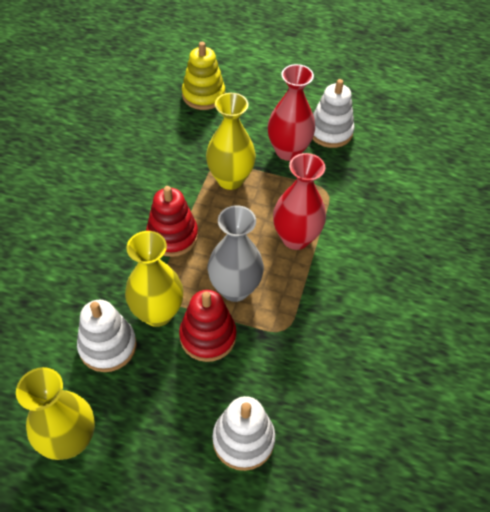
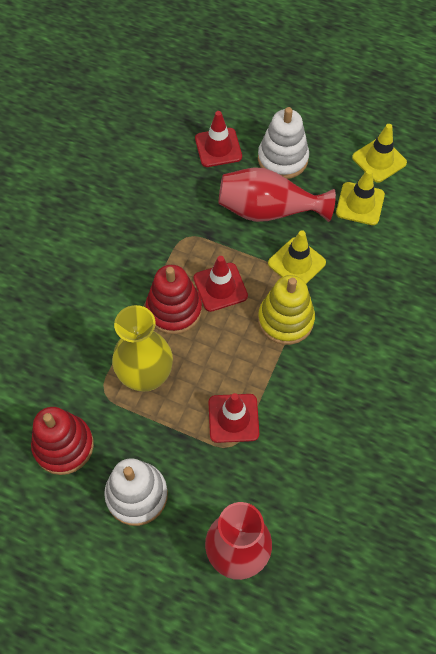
grey vase: 1 -> 0
red traffic cone: 0 -> 3
white stacking toy: 3 -> 2
yellow traffic cone: 0 -> 3
yellow vase: 3 -> 1

